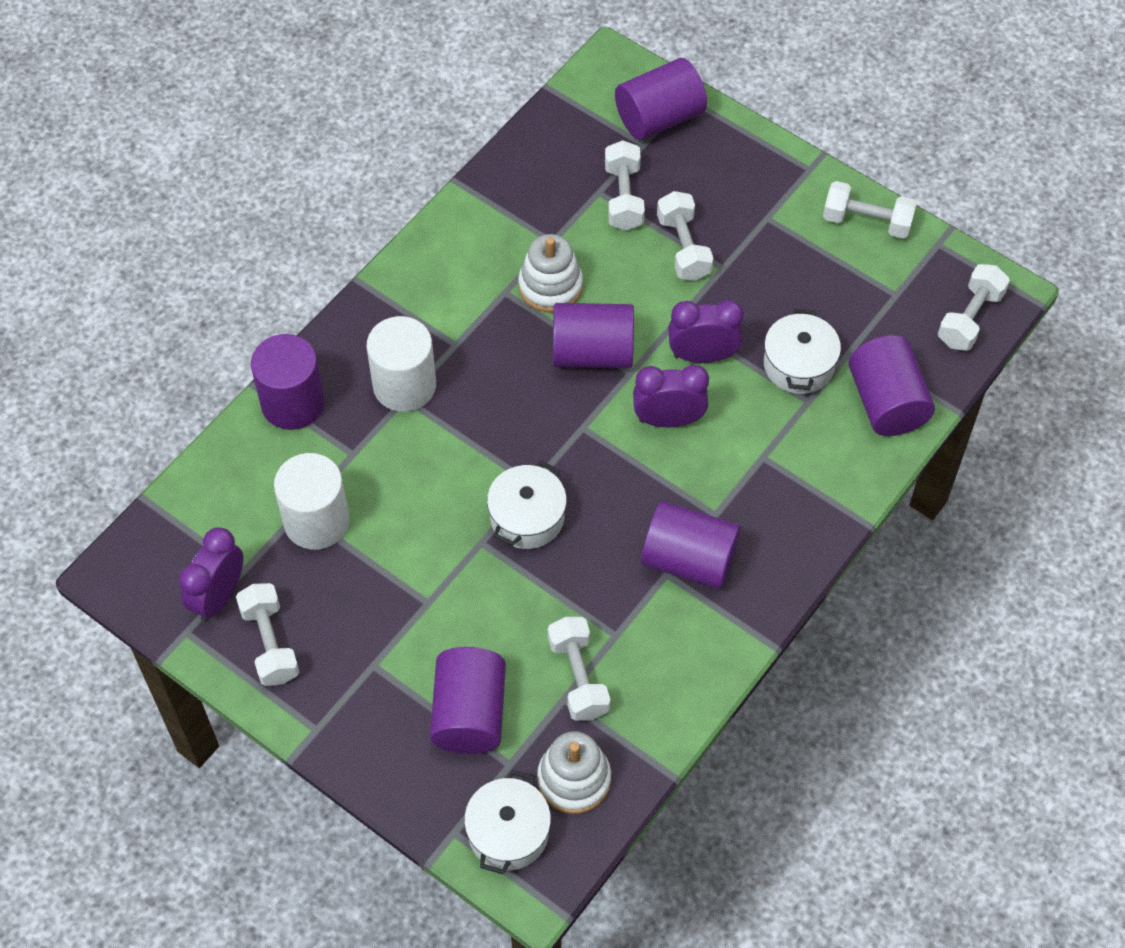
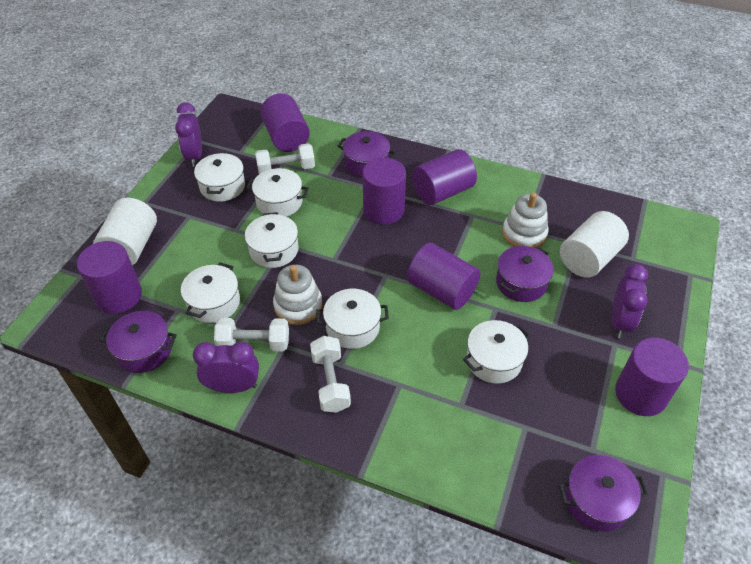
purple pot: 0 -> 4
white dumbbell: 6 -> 3
white pot: 3 -> 6

